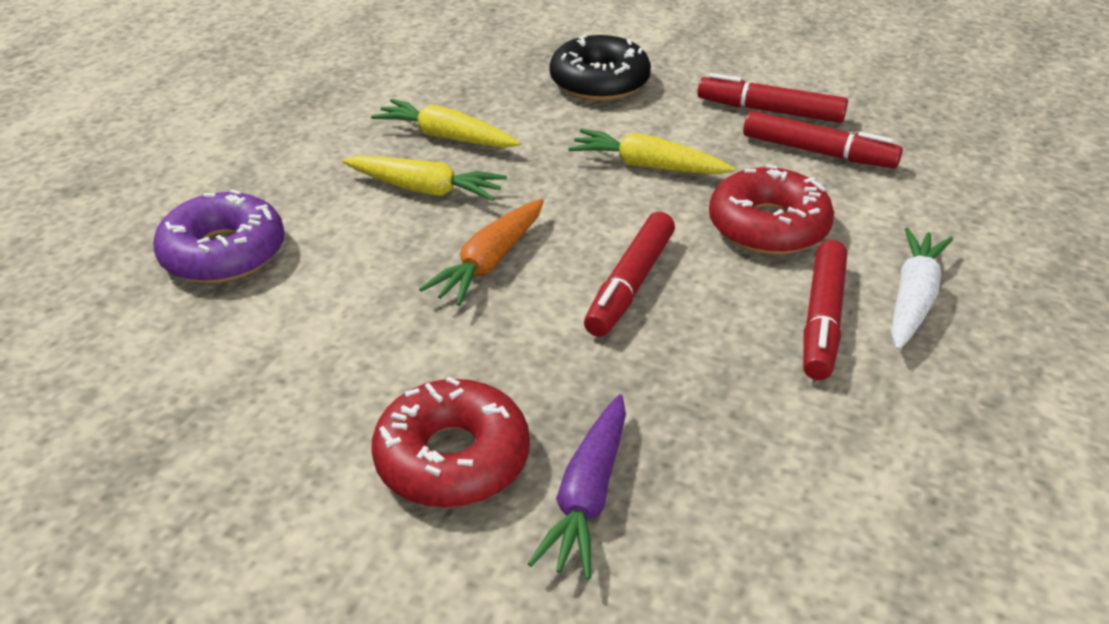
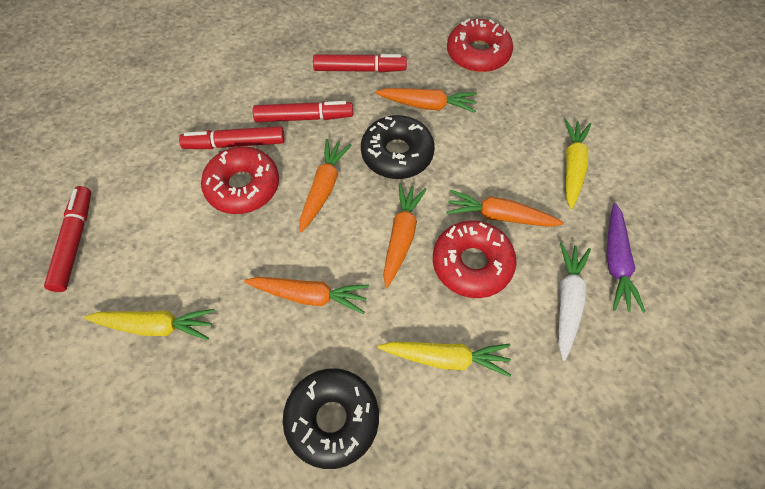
black donut: 1 -> 2
orange carrot: 1 -> 5
purple donut: 1 -> 0
red donut: 2 -> 3

